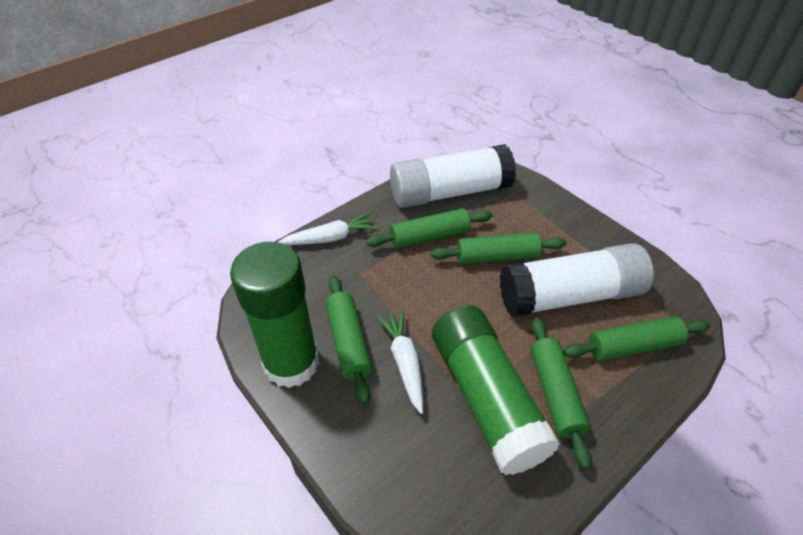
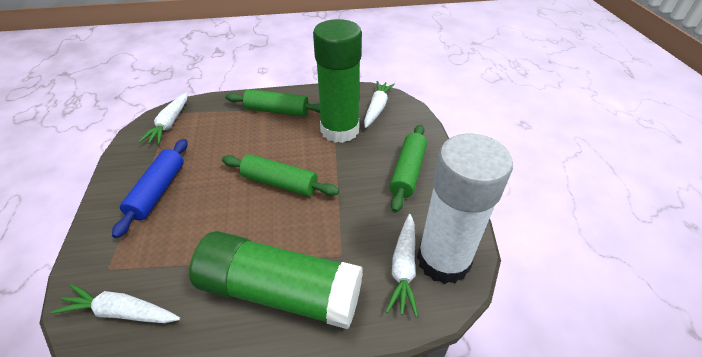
blue rolling pin: 0 -> 1
green rolling pin: 5 -> 3
white carrot: 2 -> 4
white glue stick: 2 -> 1

